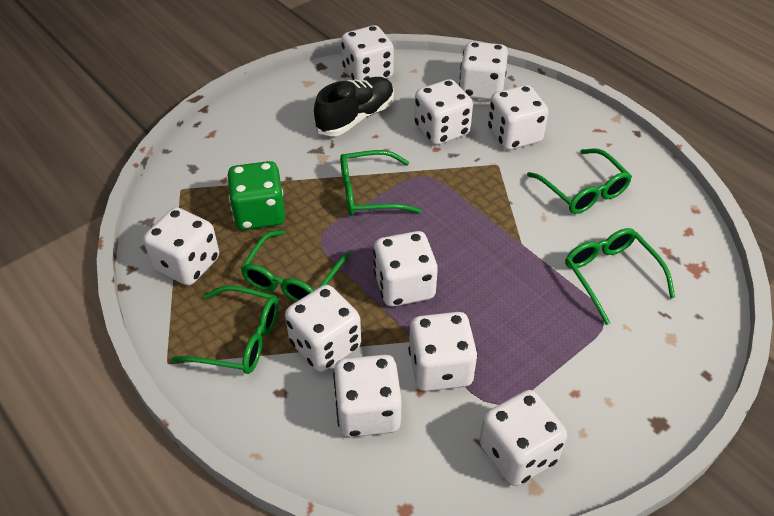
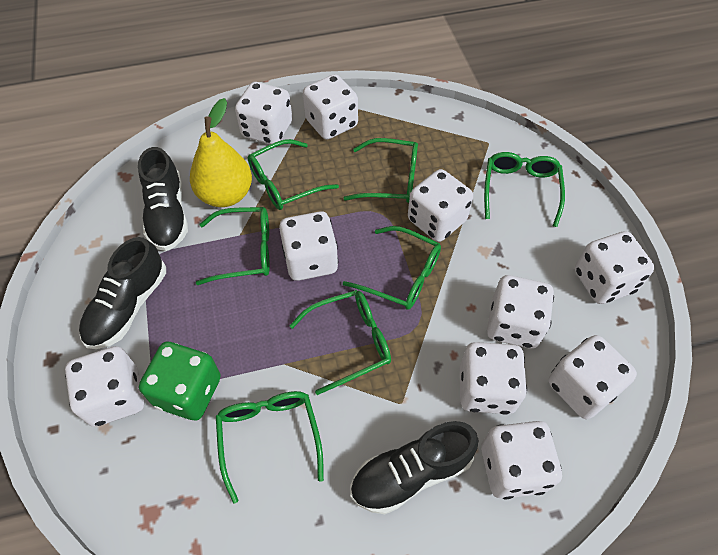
black shoe: 1 -> 3
green glasses: 5 -> 7
yellow pear: 0 -> 1

